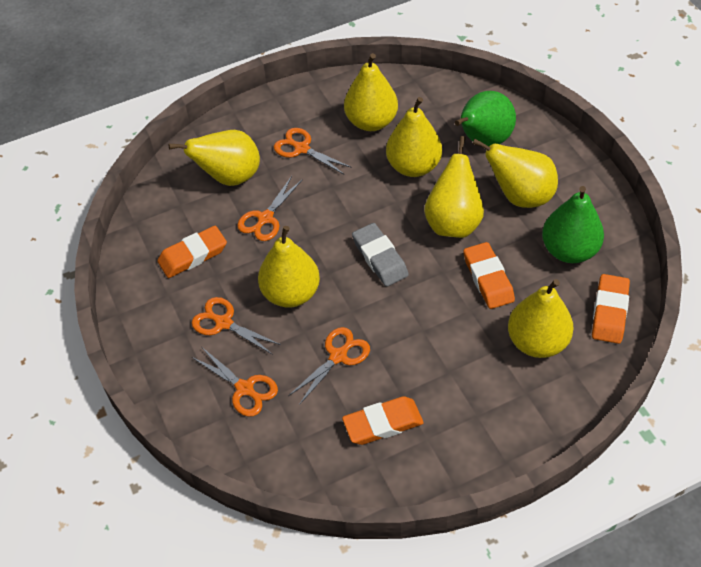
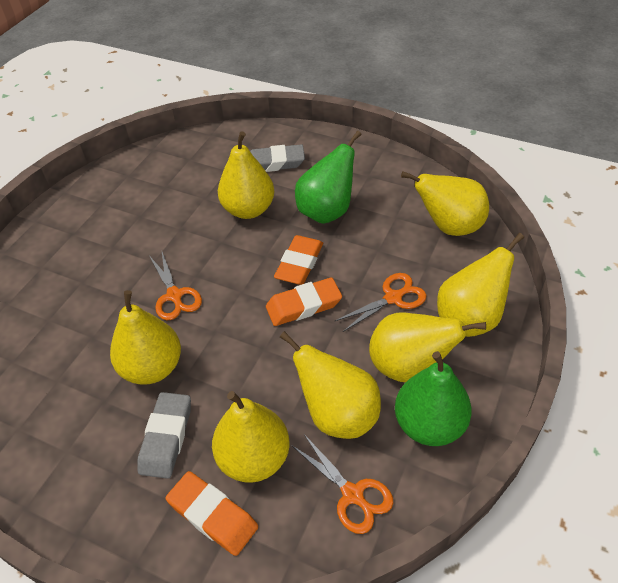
grey eraser: 1 -> 2
orange eraser: 4 -> 3
orange scissors: 5 -> 3

